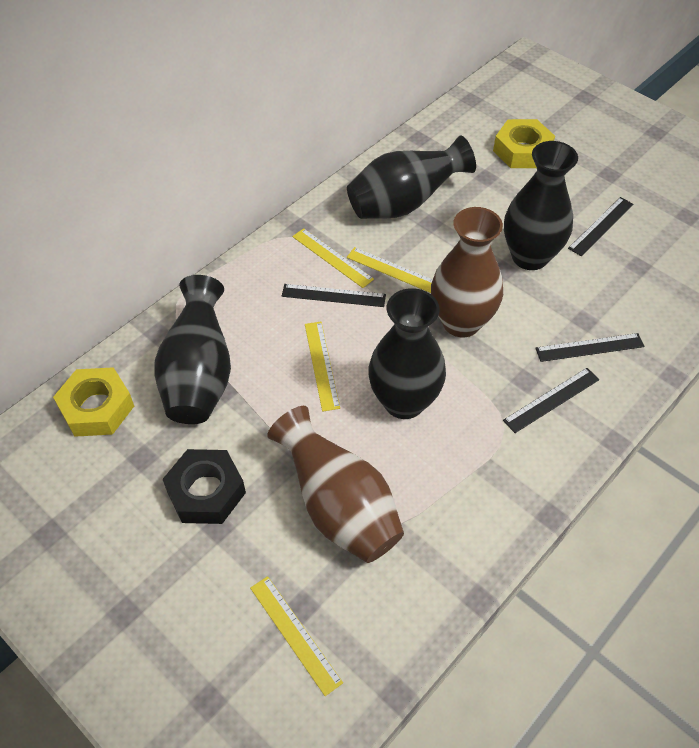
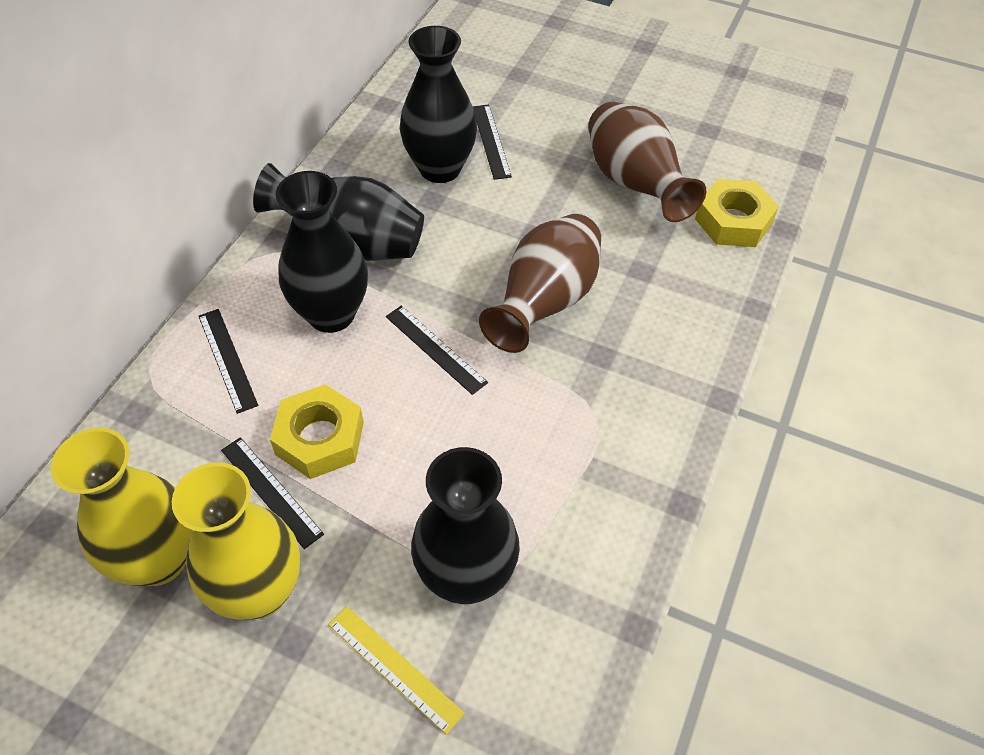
black nut: 1 -> 0
yellow ruler: 4 -> 1
yellow vase: 0 -> 2

